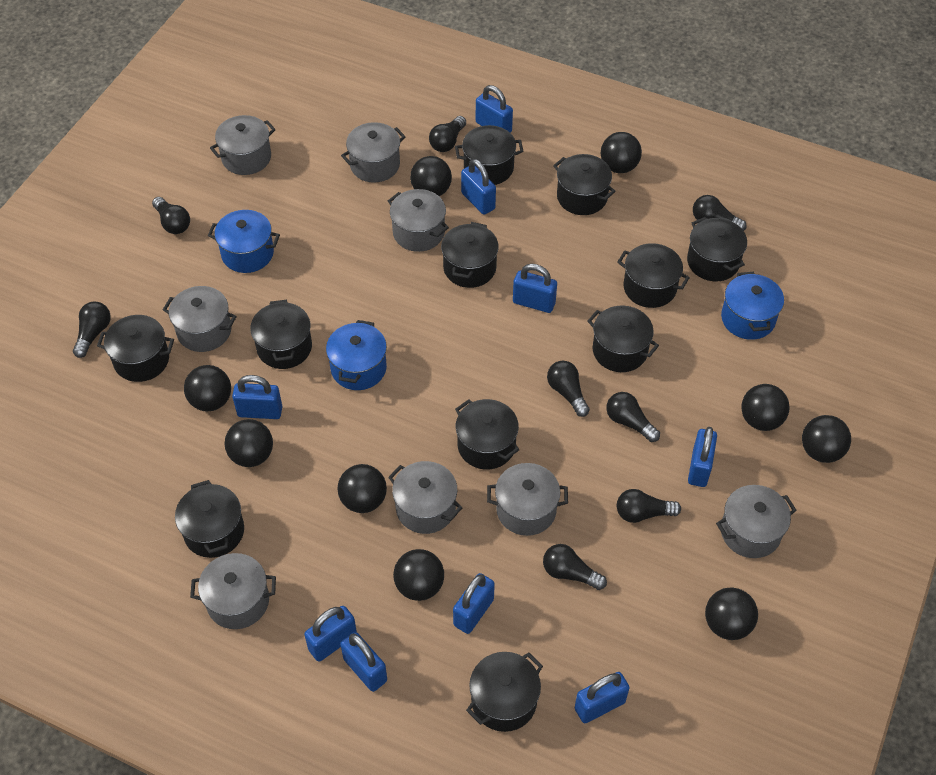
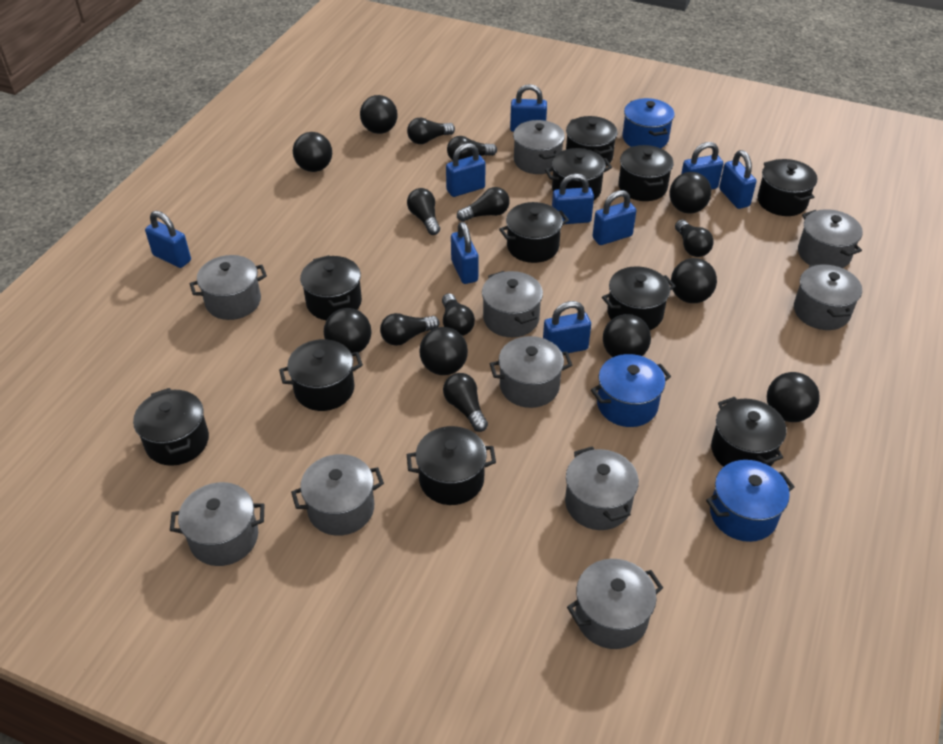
black ball: 9 -> 8
grey pot: 8 -> 10

